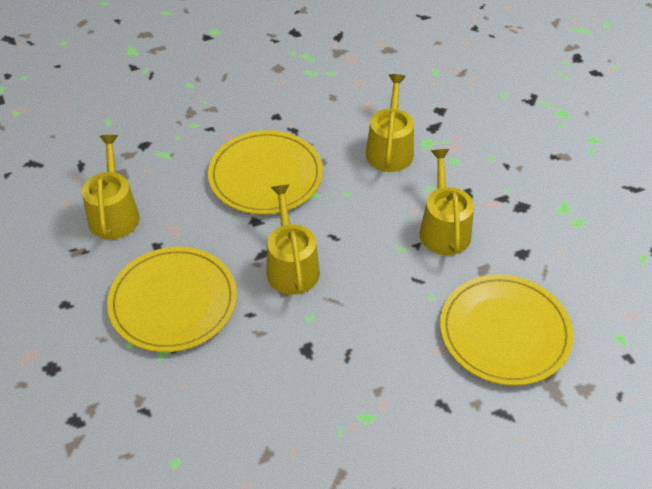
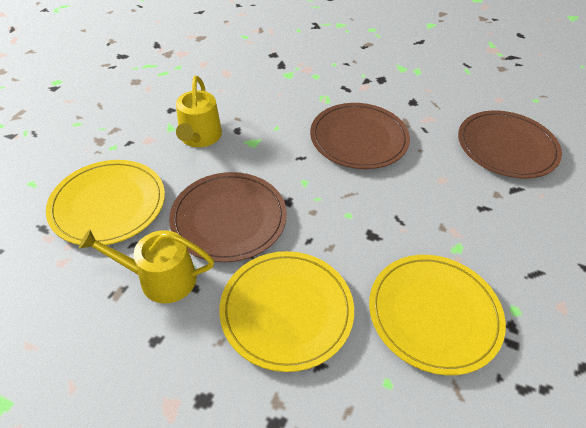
brown plate: 0 -> 3
yellow watering can: 4 -> 2

